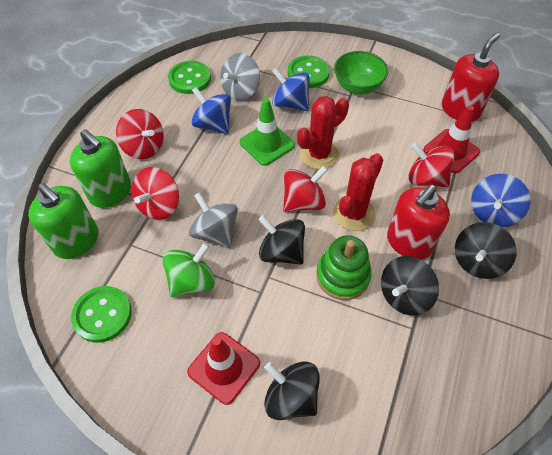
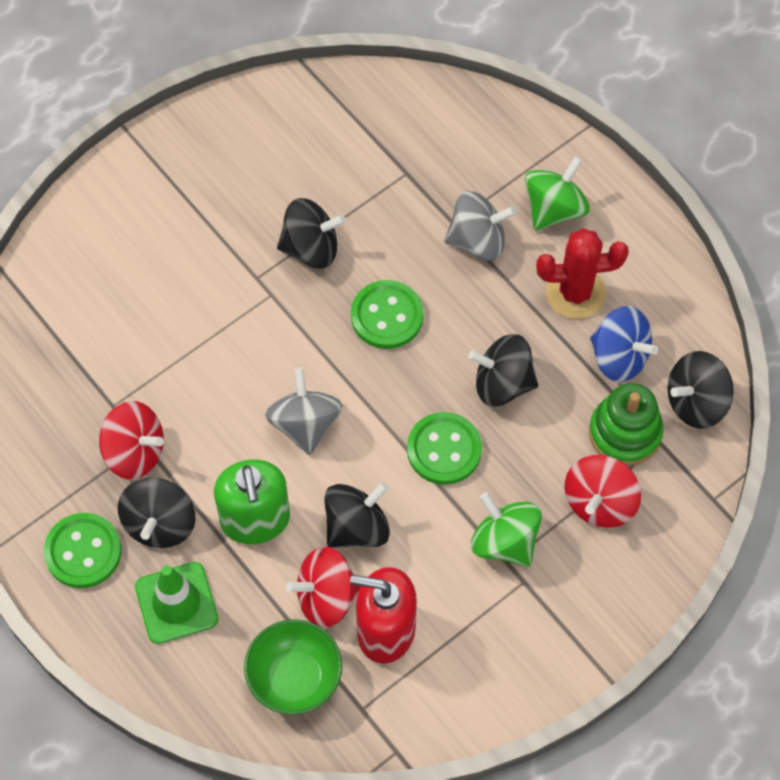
black spinning top: 4 -> 5
blue spinning top: 3 -> 1
green soap dispenser: 2 -> 1
green spinning top: 1 -> 2
red cactus: 2 -> 1
red soap dispenser: 2 -> 1
red spinning top: 4 -> 3
red traffic cone: 2 -> 0

